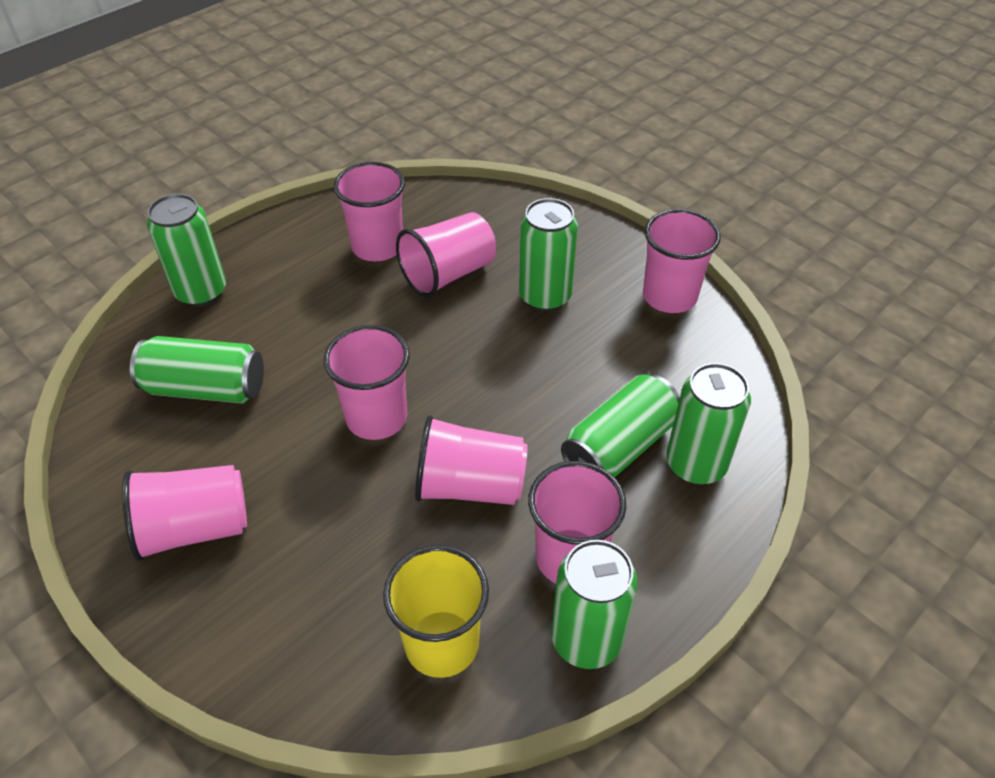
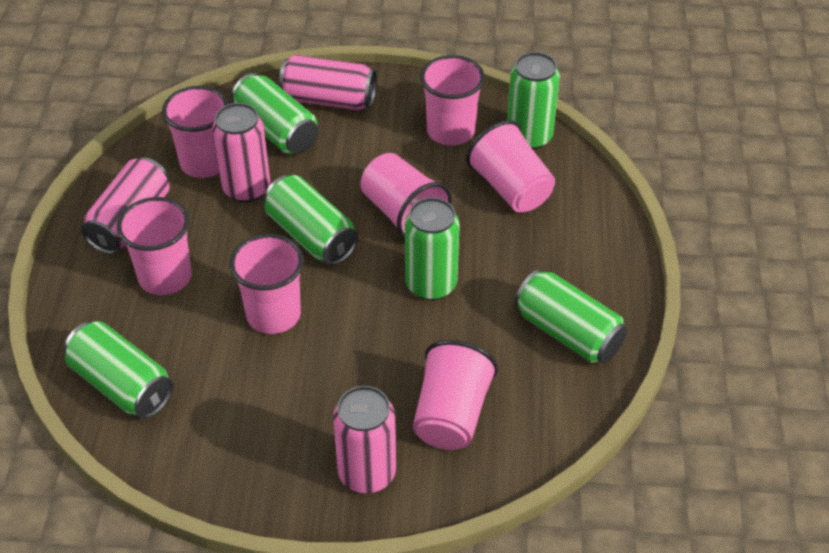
pink can: 0 -> 4
yellow cup: 1 -> 0

